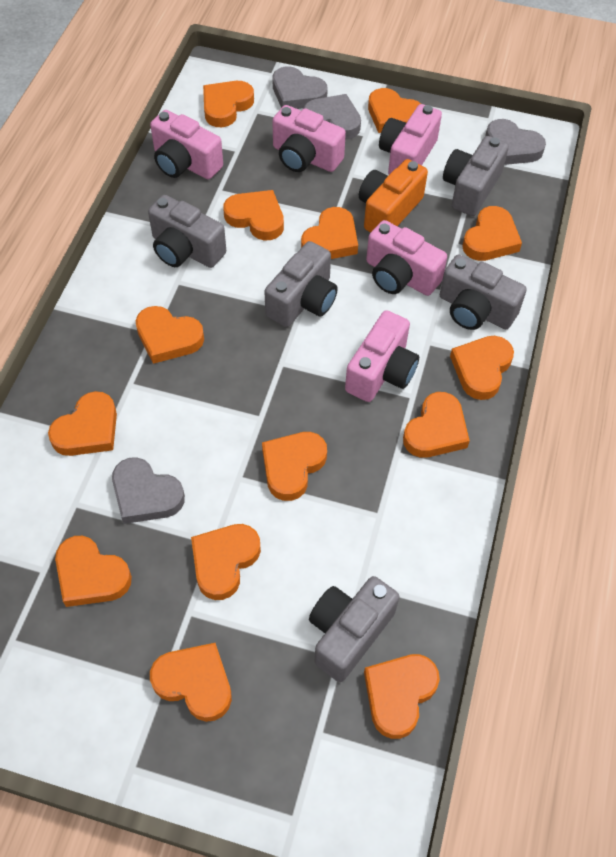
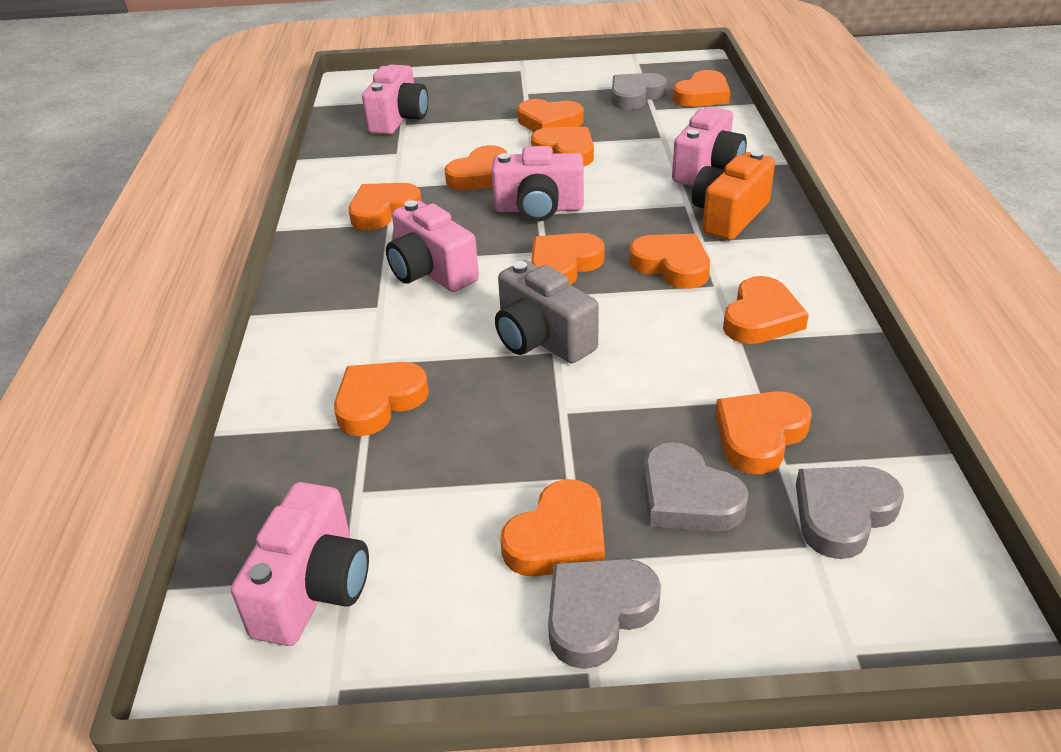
grey camera: 5 -> 1
orange heart: 14 -> 11

